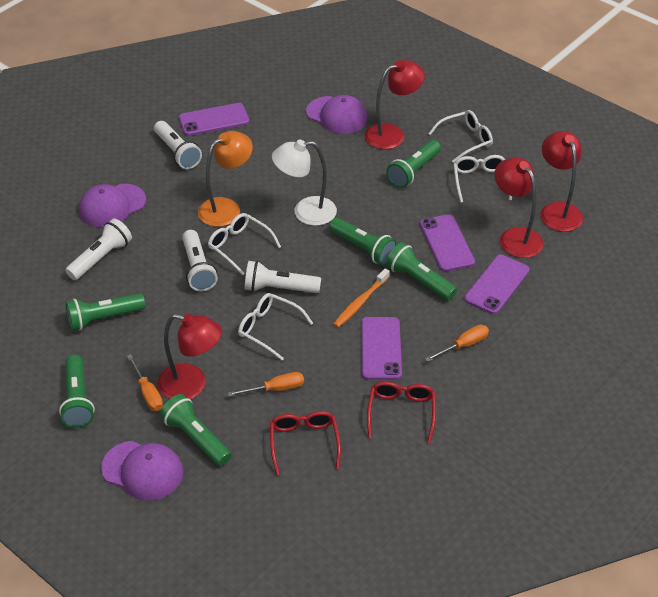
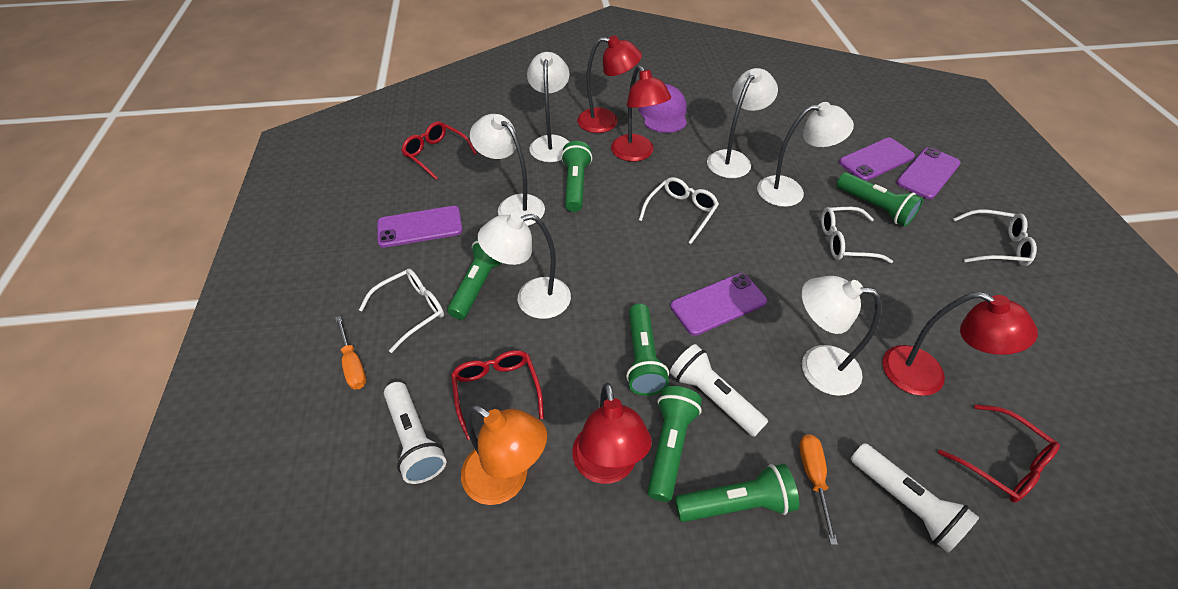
orange screwdriver: 3 -> 2
orange toothbrush: 1 -> 0
purple cap: 3 -> 1
red glasses: 2 -> 3
white flashlight: 4 -> 3
white lamp: 1 -> 6

